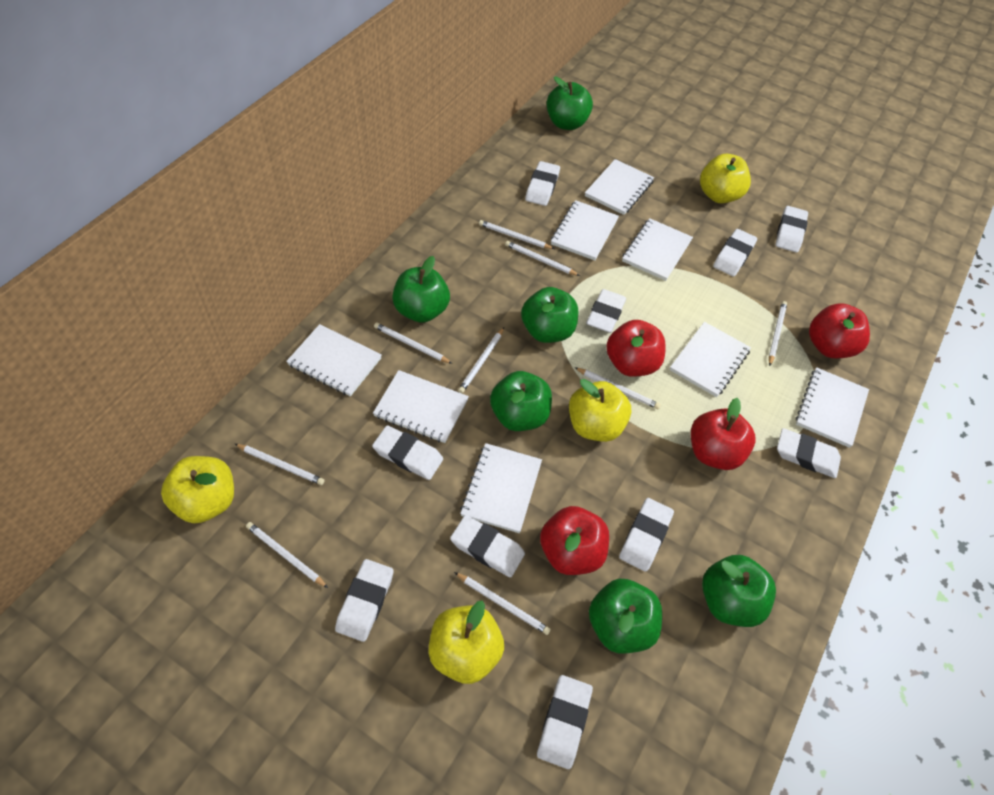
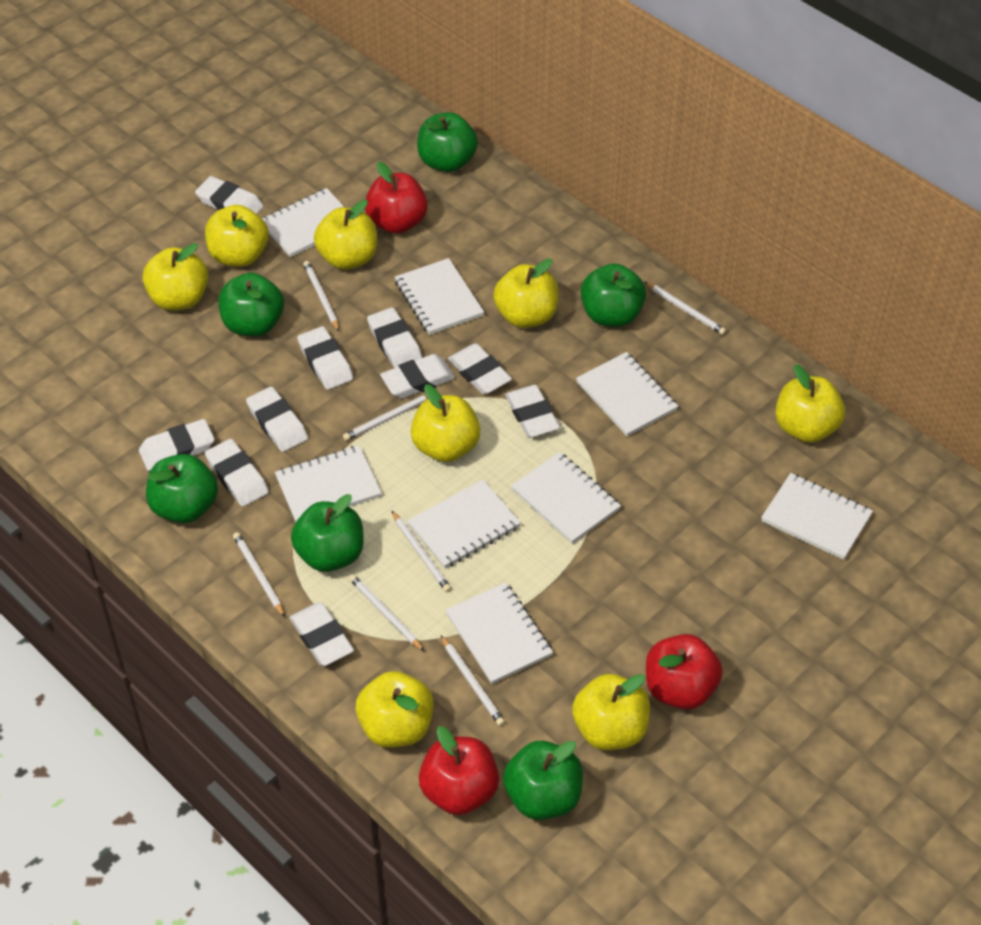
red apple: 4 -> 3
white pencil: 9 -> 7
yellow apple: 4 -> 8

